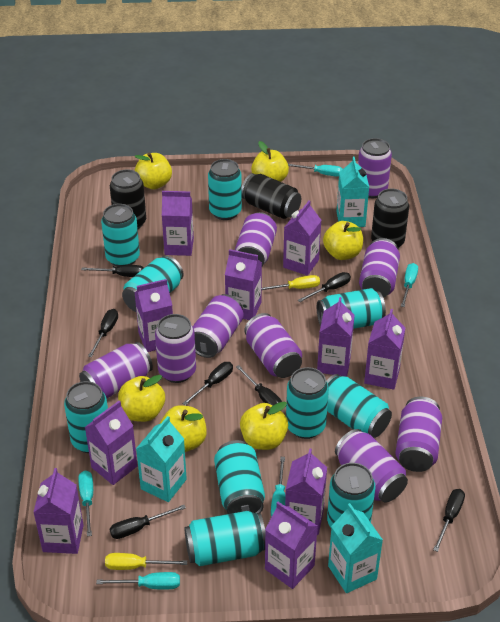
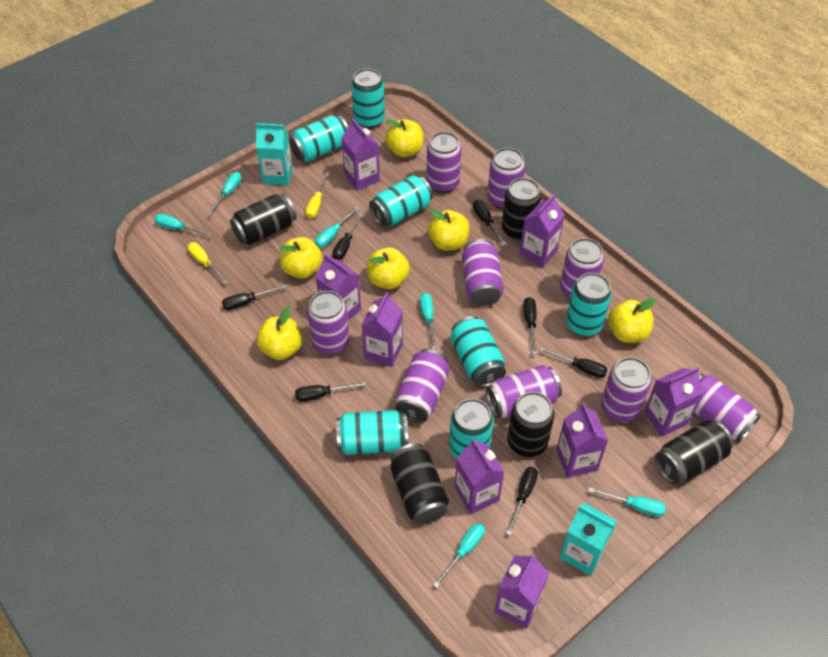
black can: 3 -> 5
purple carton: 10 -> 8
turquoise can: 10 -> 7
turquoise carton: 3 -> 2
turquoise screwdriver: 5 -> 6

